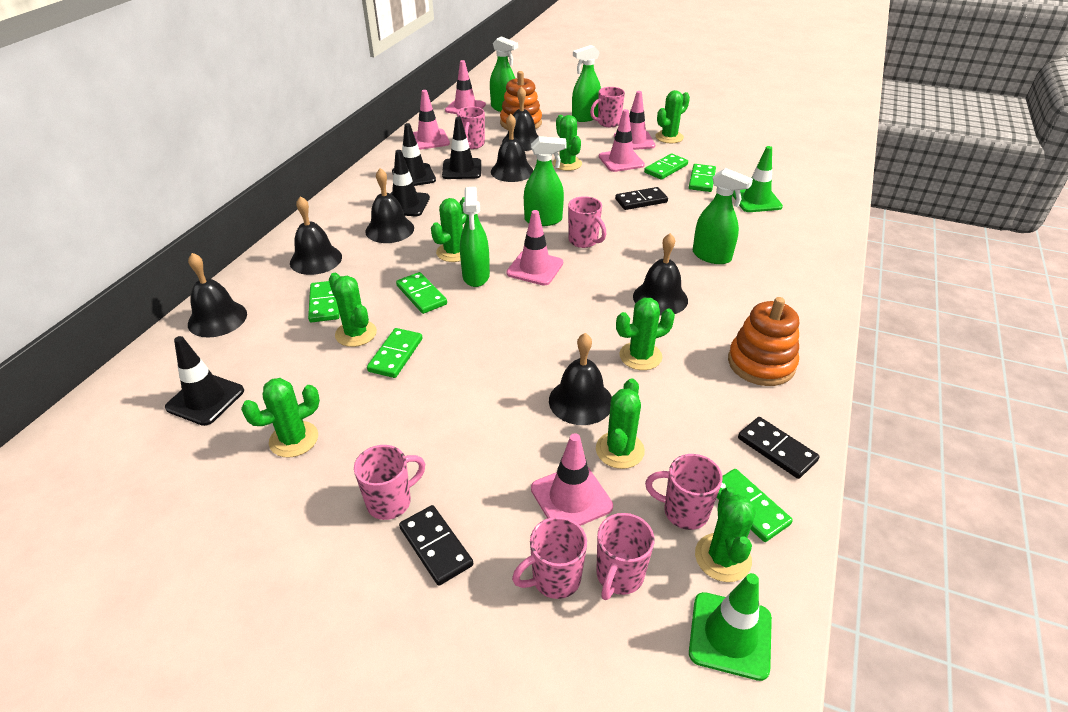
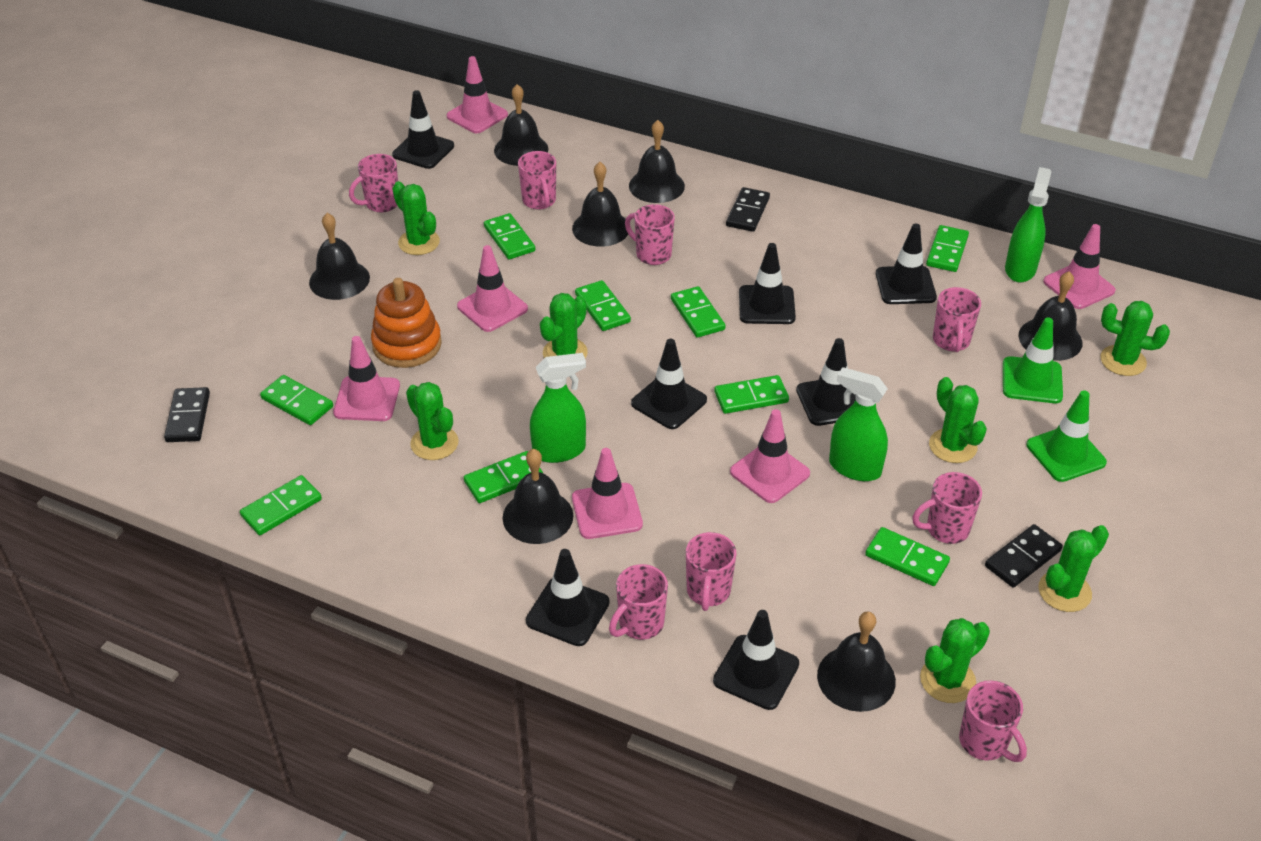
black traffic cone: 4 -> 7
green cactus: 8 -> 7
green domino: 6 -> 9
green spray bottle: 5 -> 3
orange stacking toy: 2 -> 1
pink mug: 7 -> 8

